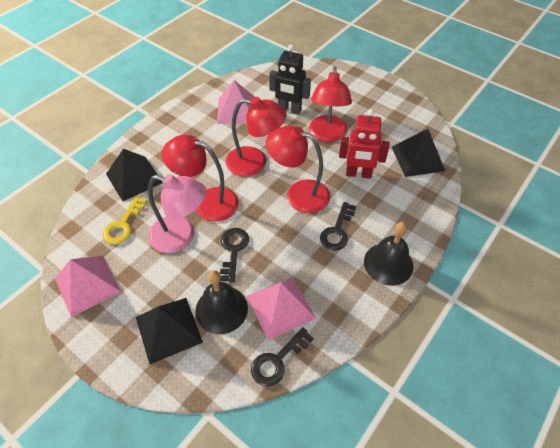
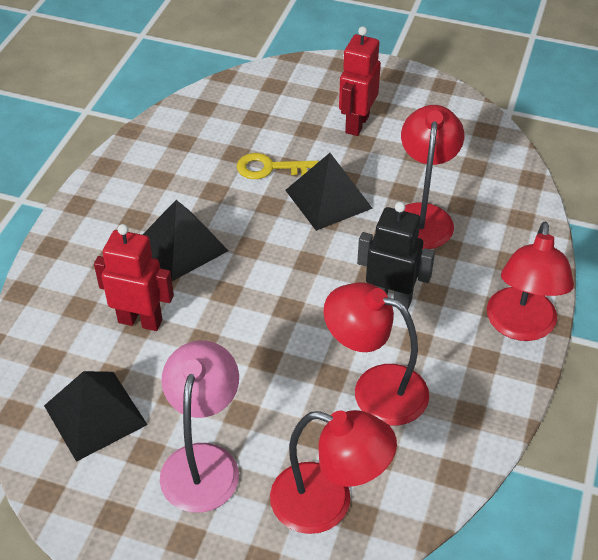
black bell: 2 -> 0
black key: 3 -> 0
pink pyramid: 3 -> 0
red robot: 1 -> 2

